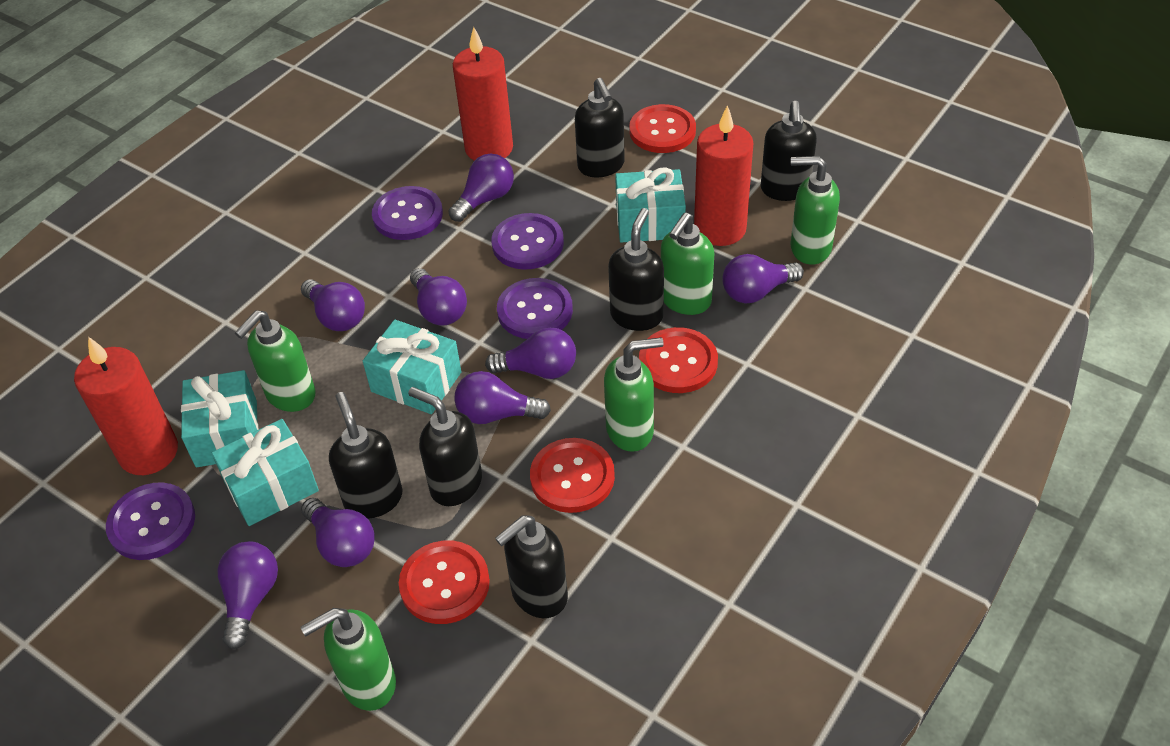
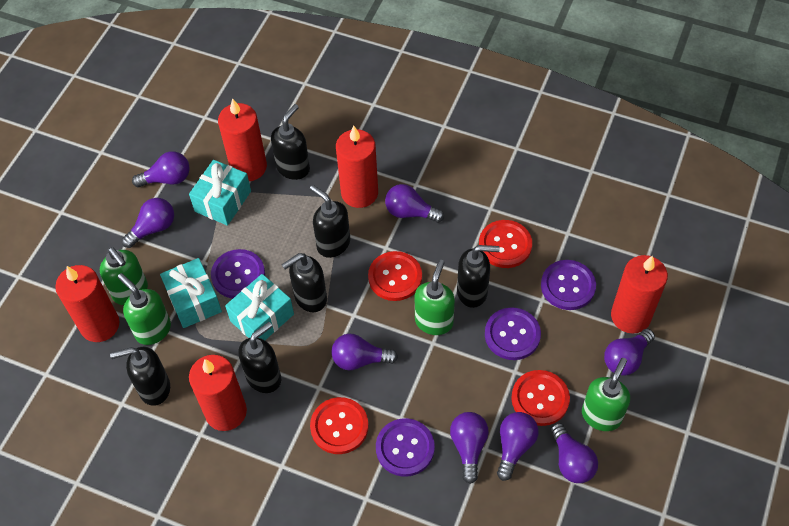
green soap dispenser: 5 -> 4
red candle: 3 -> 5
turquoise gift: 4 -> 3

